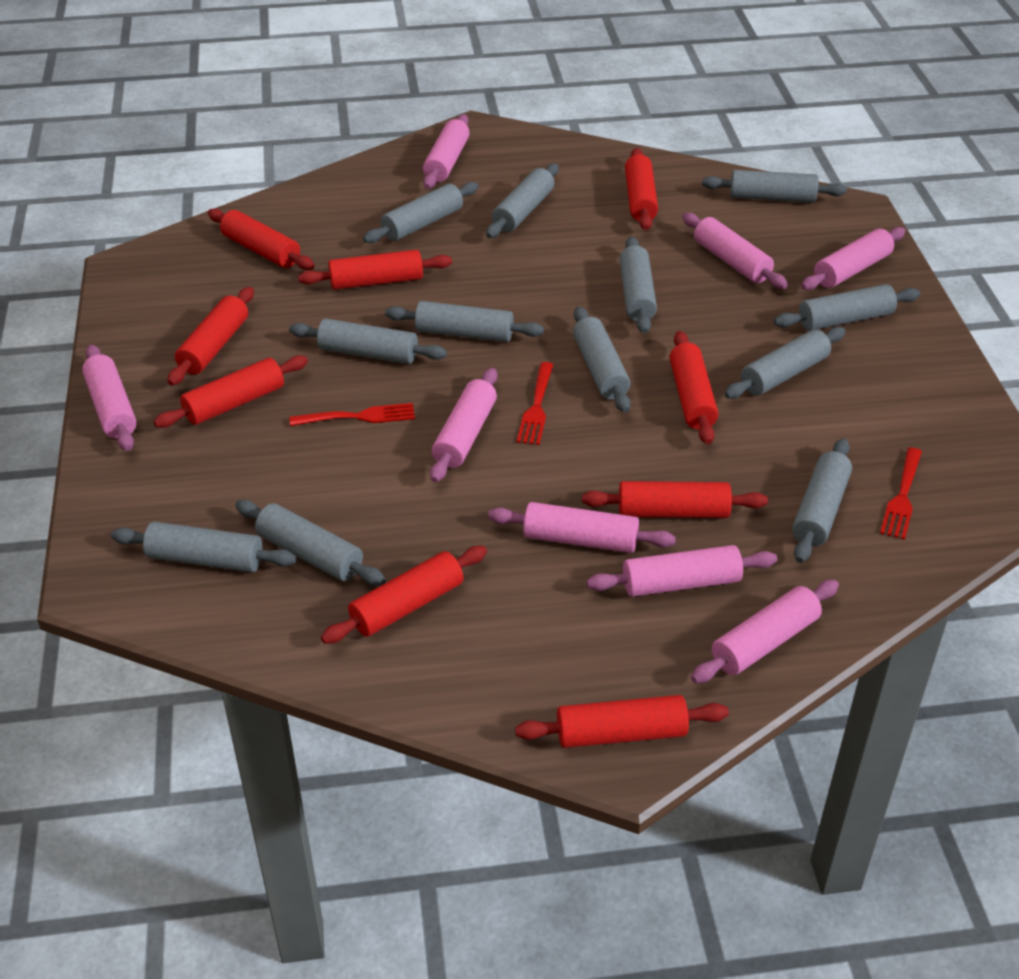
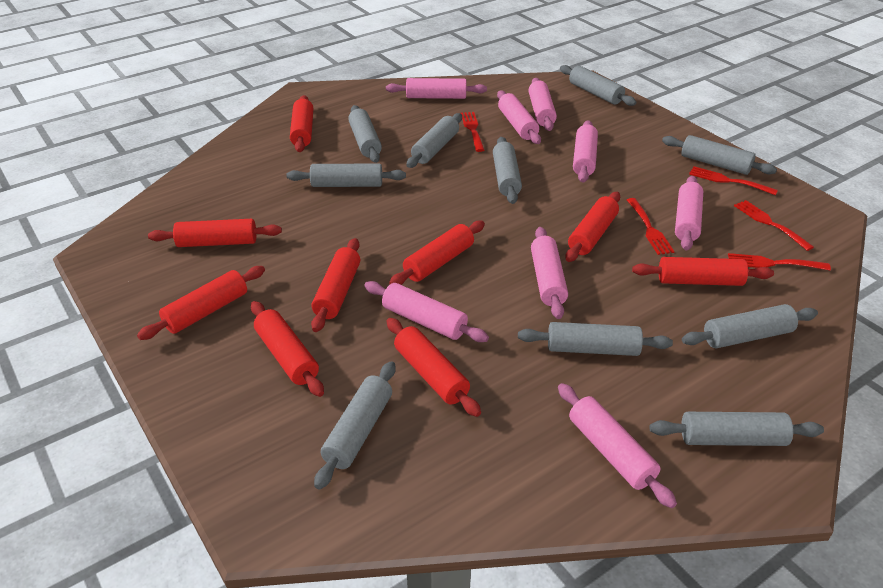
grey rolling pin: 12 -> 10
red fork: 3 -> 5

